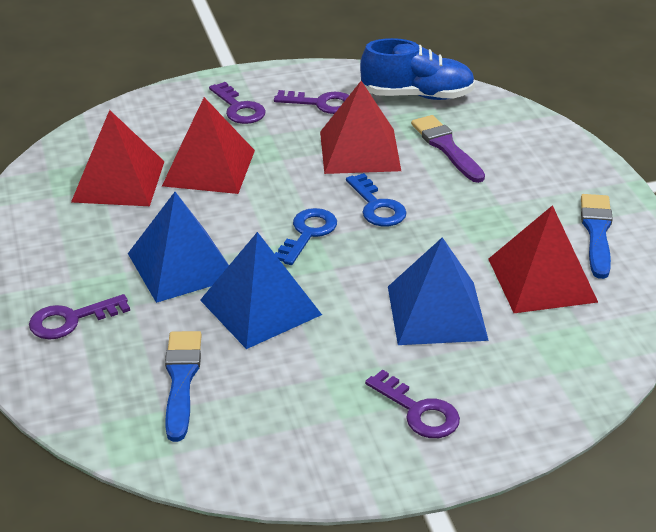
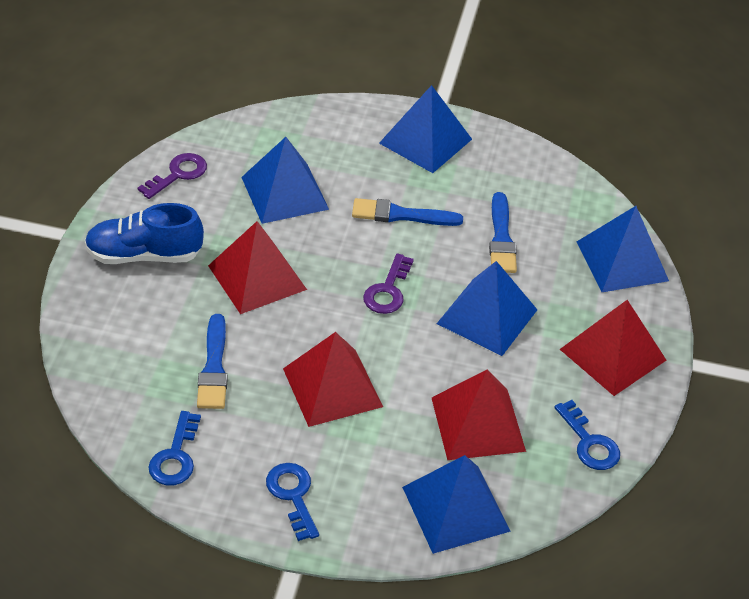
blue brush: 2 -> 3
blue key: 2 -> 3
blue pyramid: 3 -> 5
purple brush: 1 -> 0
purple key: 4 -> 2

